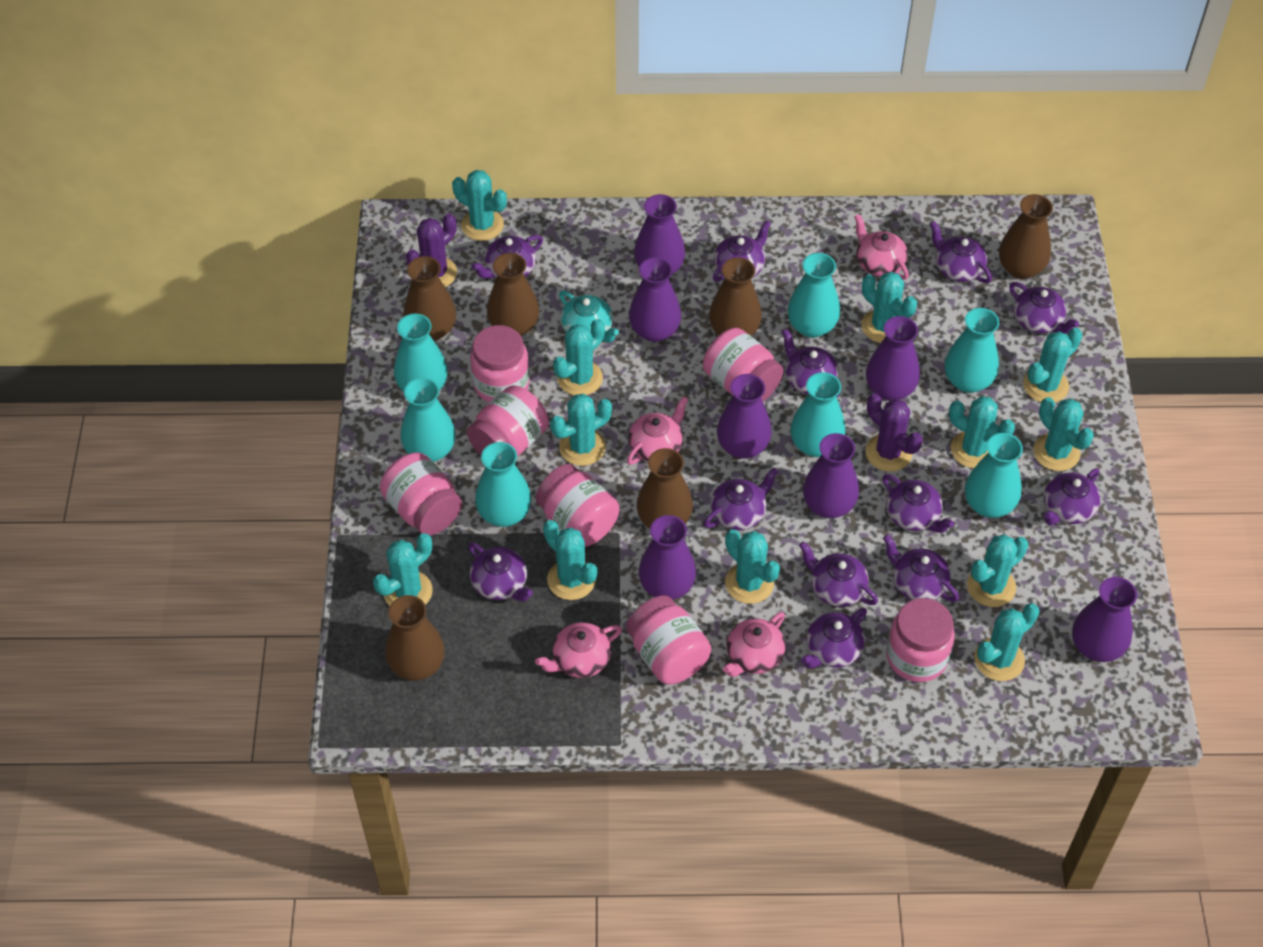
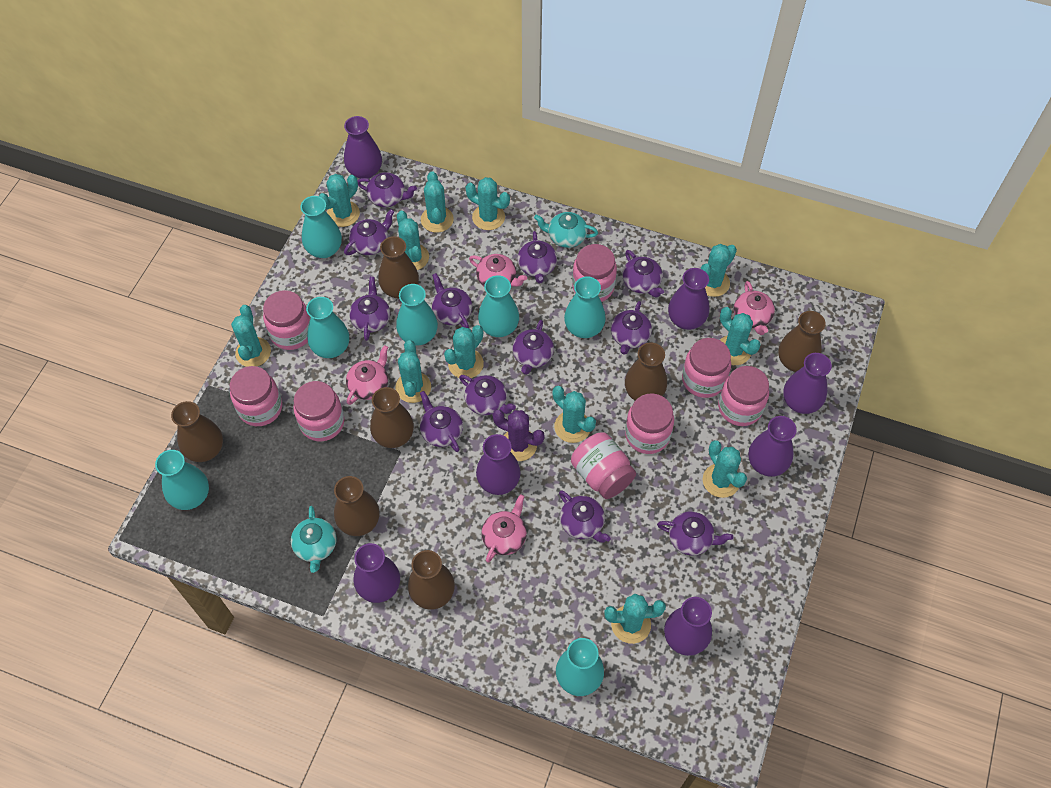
brown vase: 6 -> 7
pink jar: 7 -> 8
purple cactus: 2 -> 1
turquoise teapot: 1 -> 2

